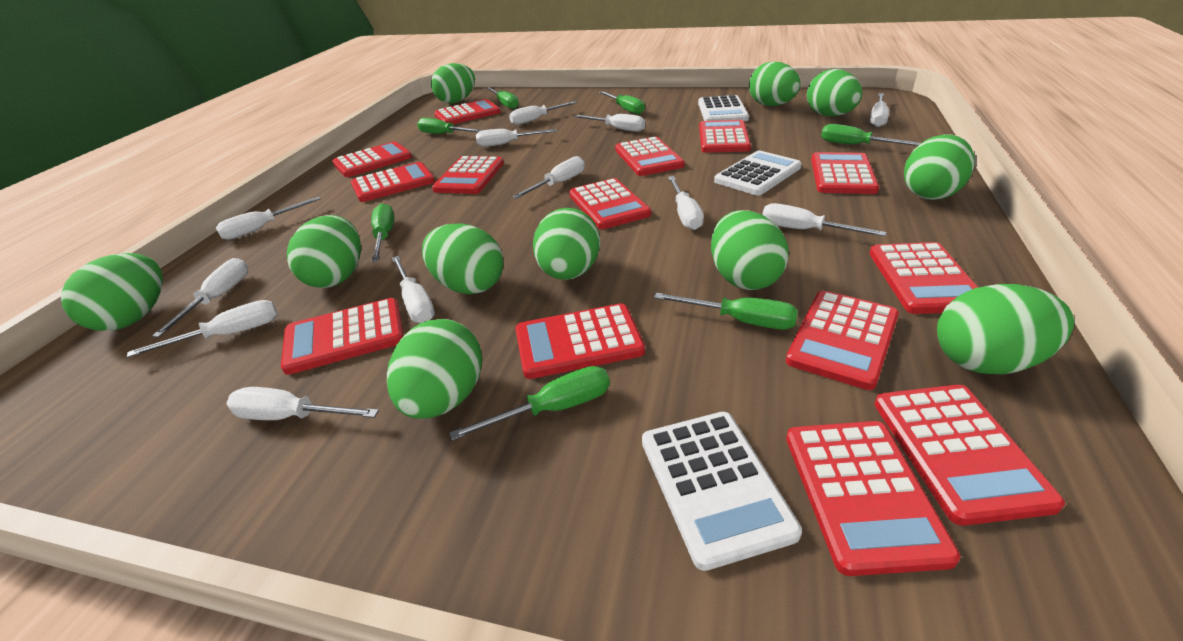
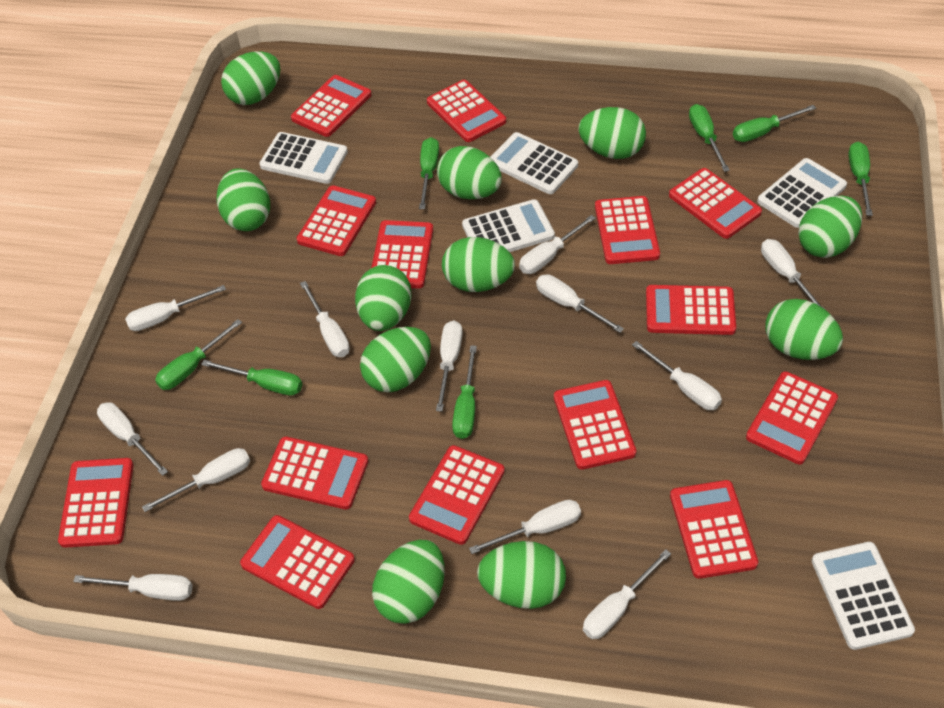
white calculator: 3 -> 5

